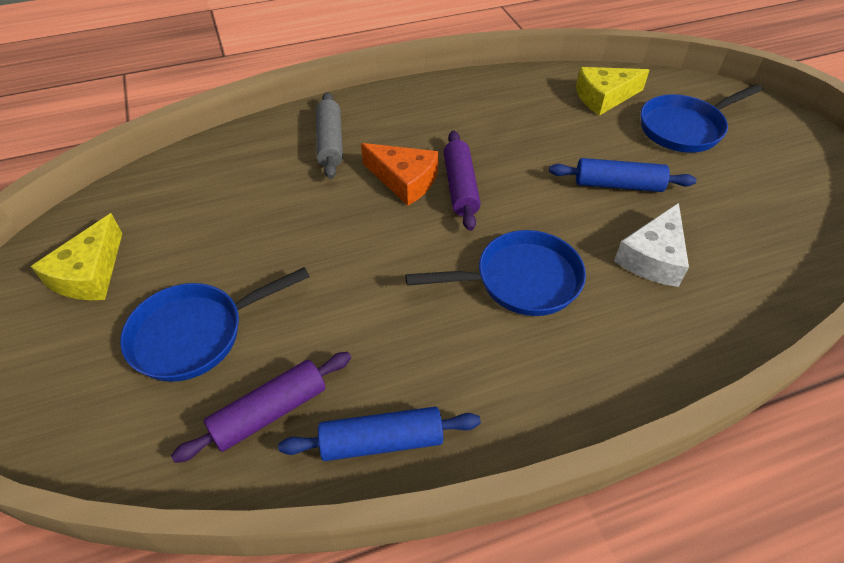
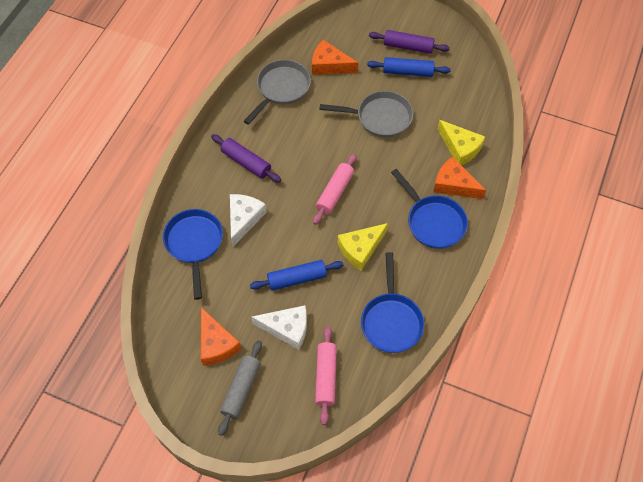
grey pan: 0 -> 2
orange cheese: 1 -> 3
pink rolling pin: 0 -> 2
white cheese: 1 -> 2

